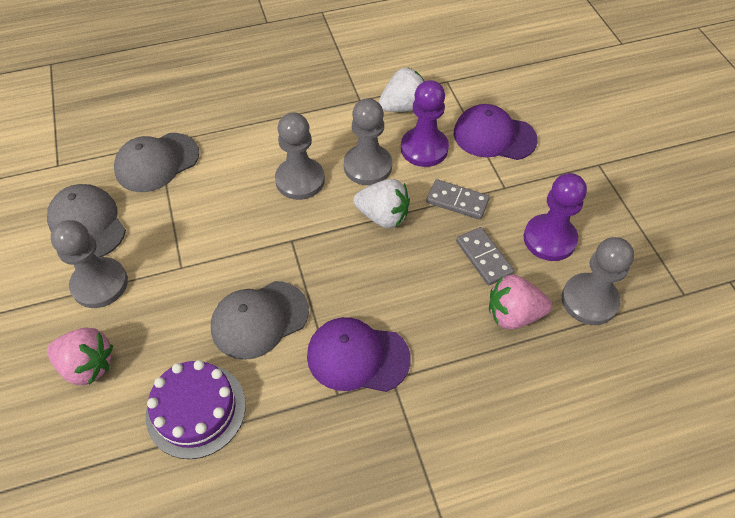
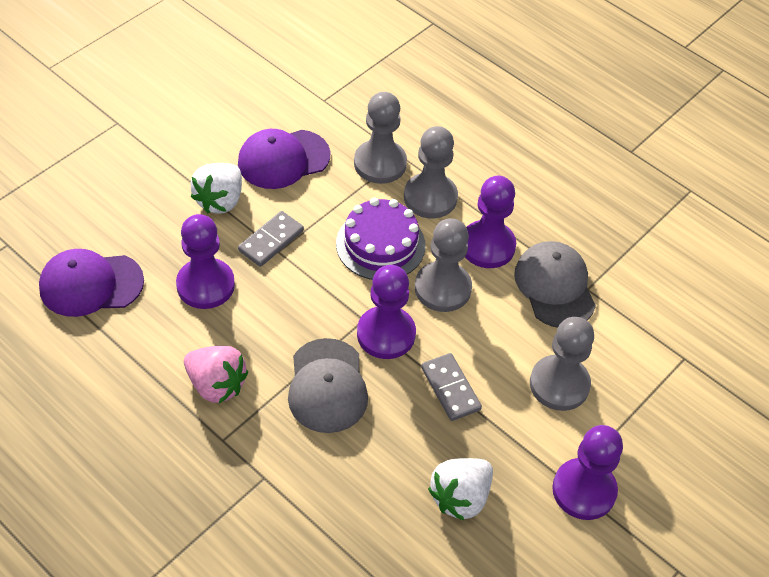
grey cap: 3 -> 2
pink strawberry: 2 -> 1
purple pawn: 2 -> 4

